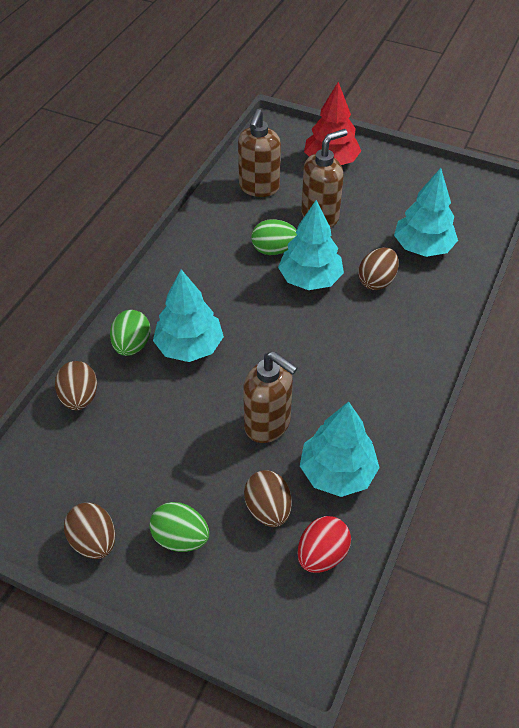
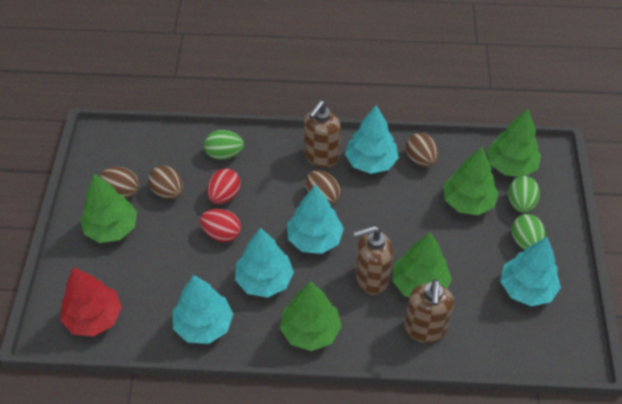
green tree: 0 -> 5
red egg: 1 -> 2
turquoise tree: 4 -> 5

